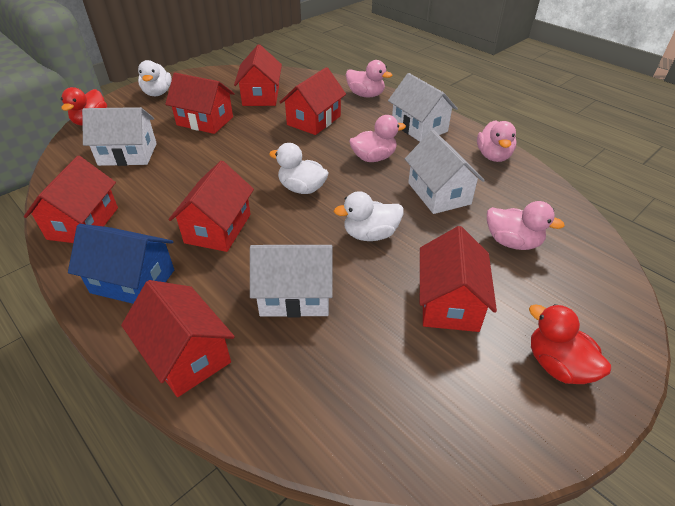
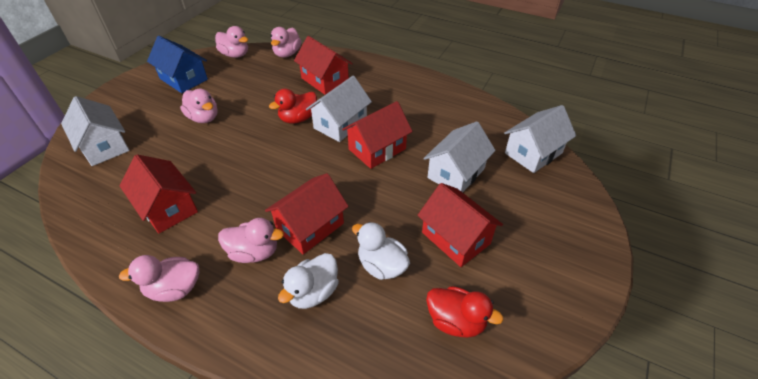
pink duck: 4 -> 5
red house: 7 -> 5
white duck: 3 -> 2

